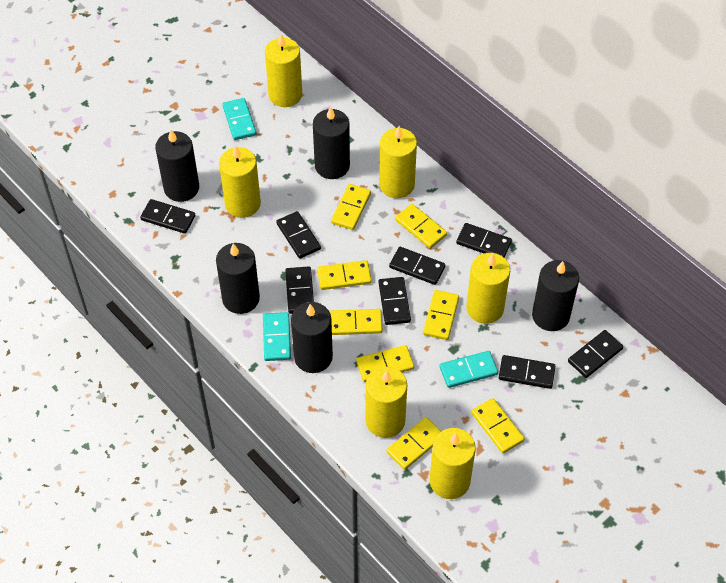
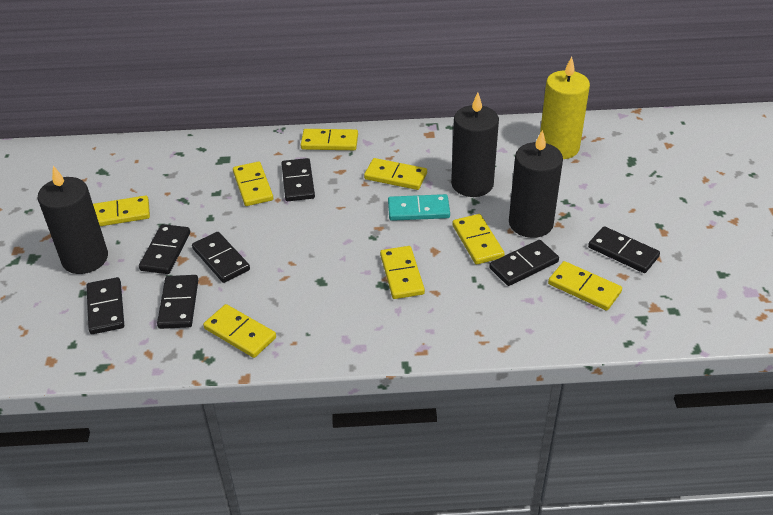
black candle: 5 -> 3
black domino: 8 -> 7
turquoise domino: 3 -> 1
yellow candle: 6 -> 1

